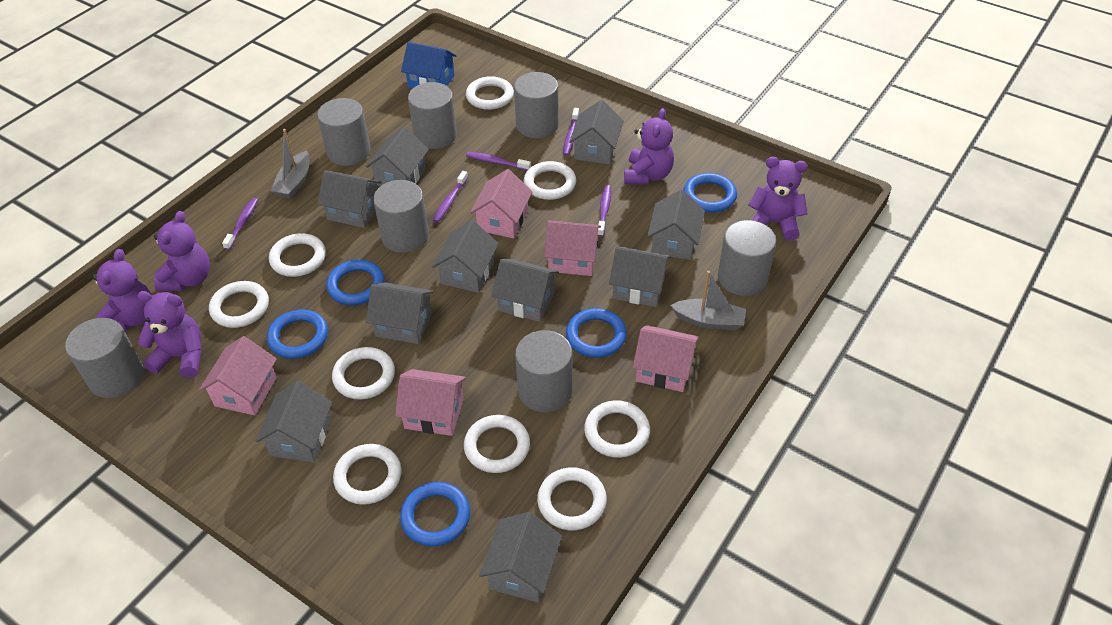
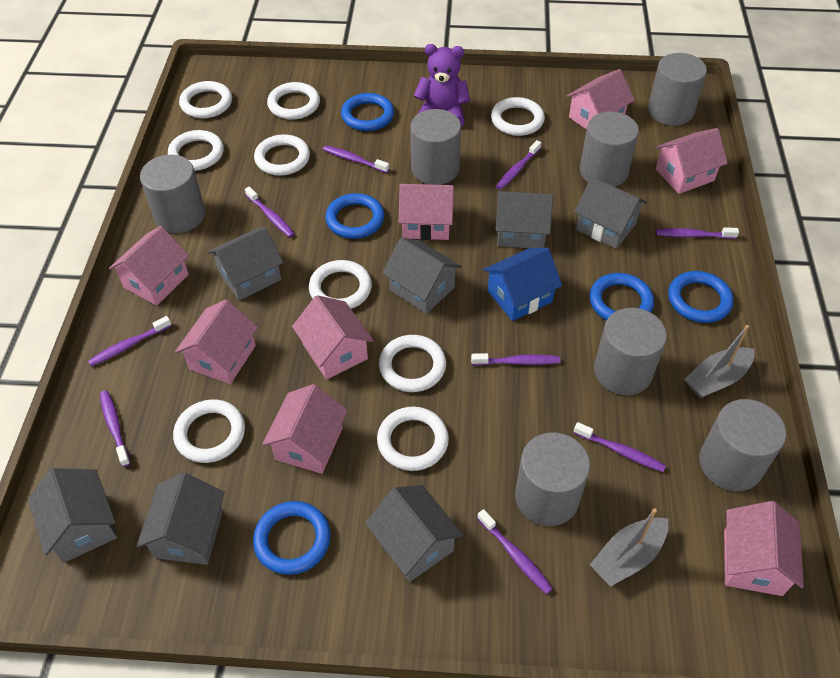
grey house: 10 -> 7
pink house: 5 -> 8
purple teddy bear: 5 -> 1
purple toothbrush: 5 -> 9

